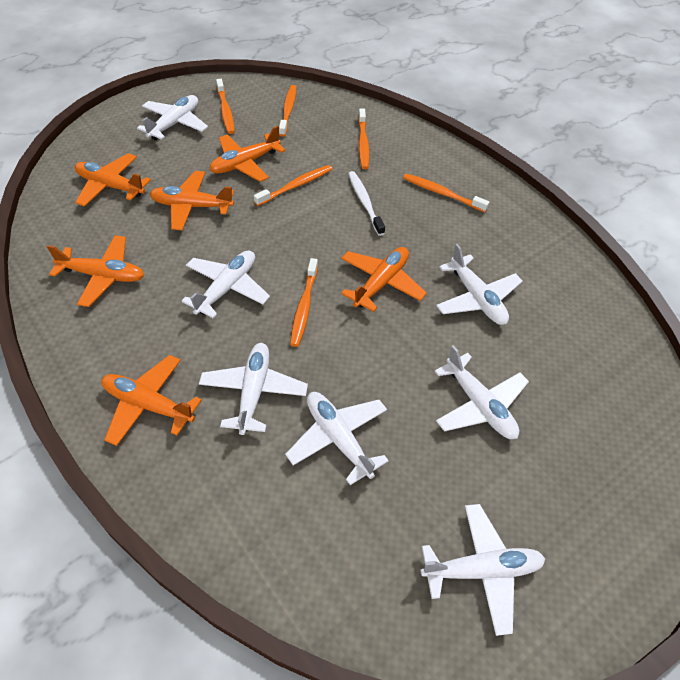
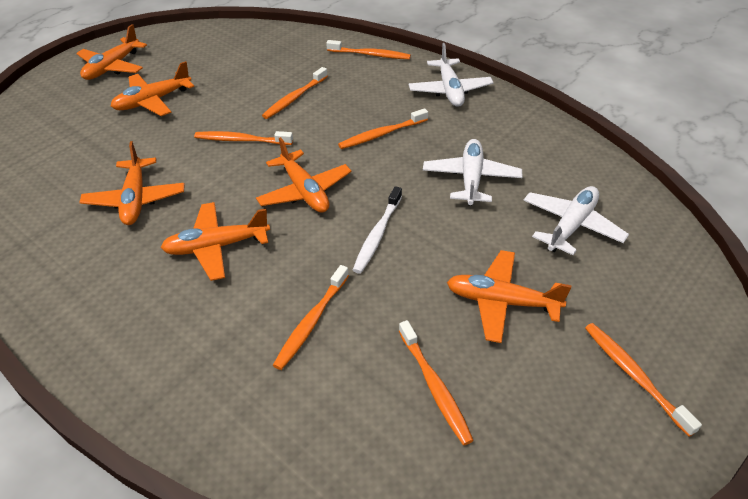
orange toothbrush: 6 -> 7
white plane: 7 -> 3

